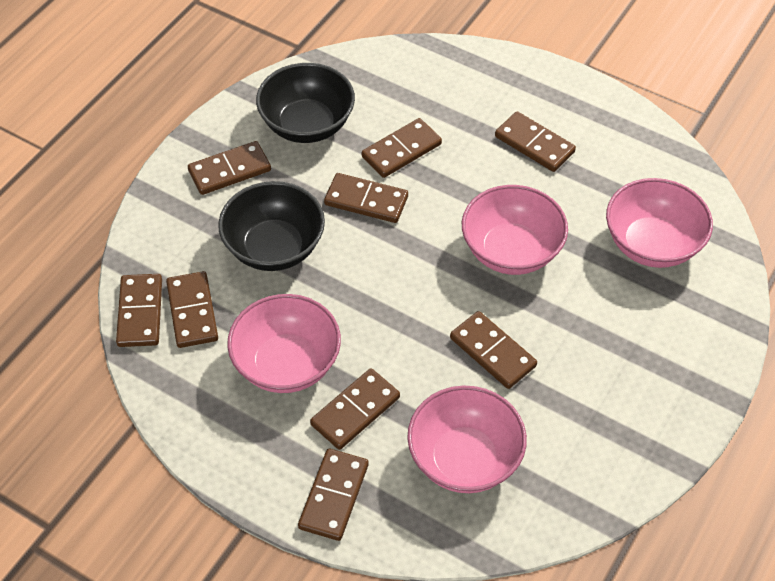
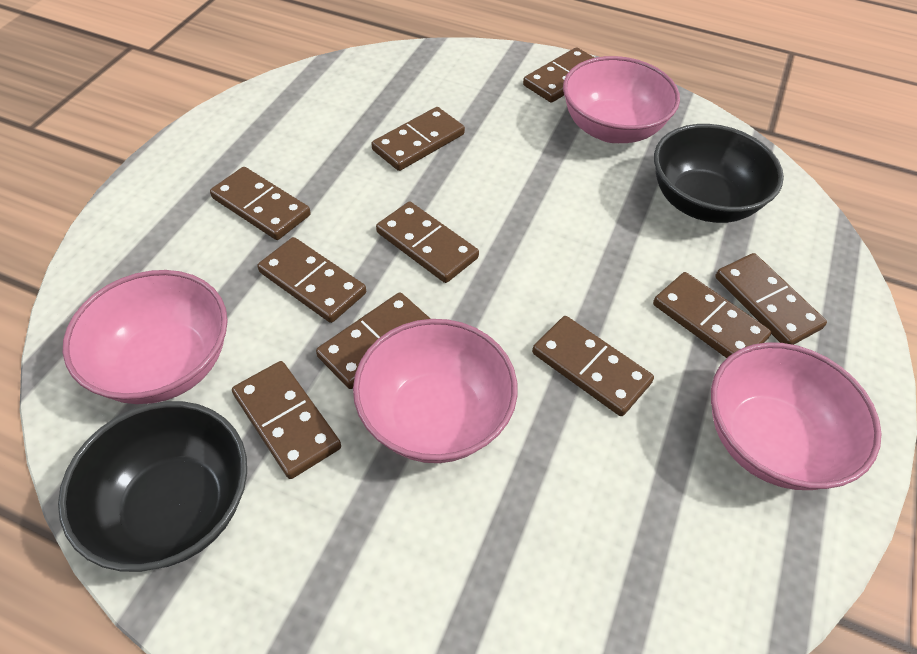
brown domino: 9 -> 10

